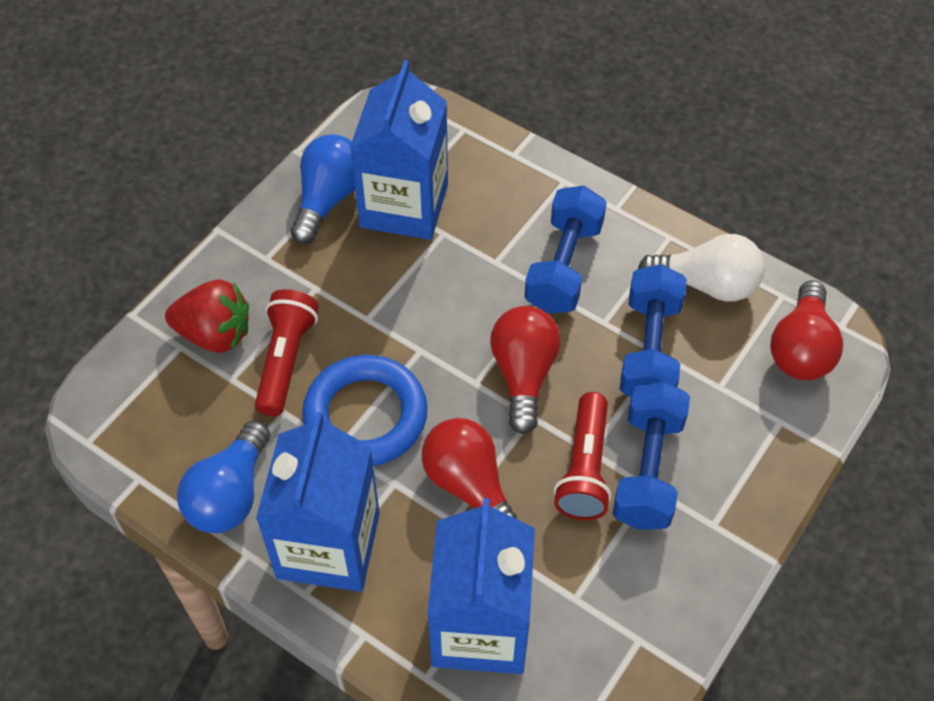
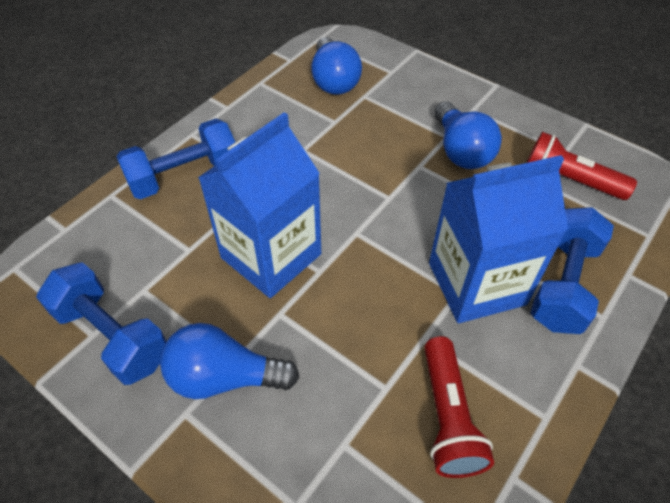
blue carton: 3 -> 2
blue light bulb: 2 -> 3
blue ring: 1 -> 0
red light bulb: 3 -> 0
red strawberry: 1 -> 0
white light bulb: 1 -> 0

